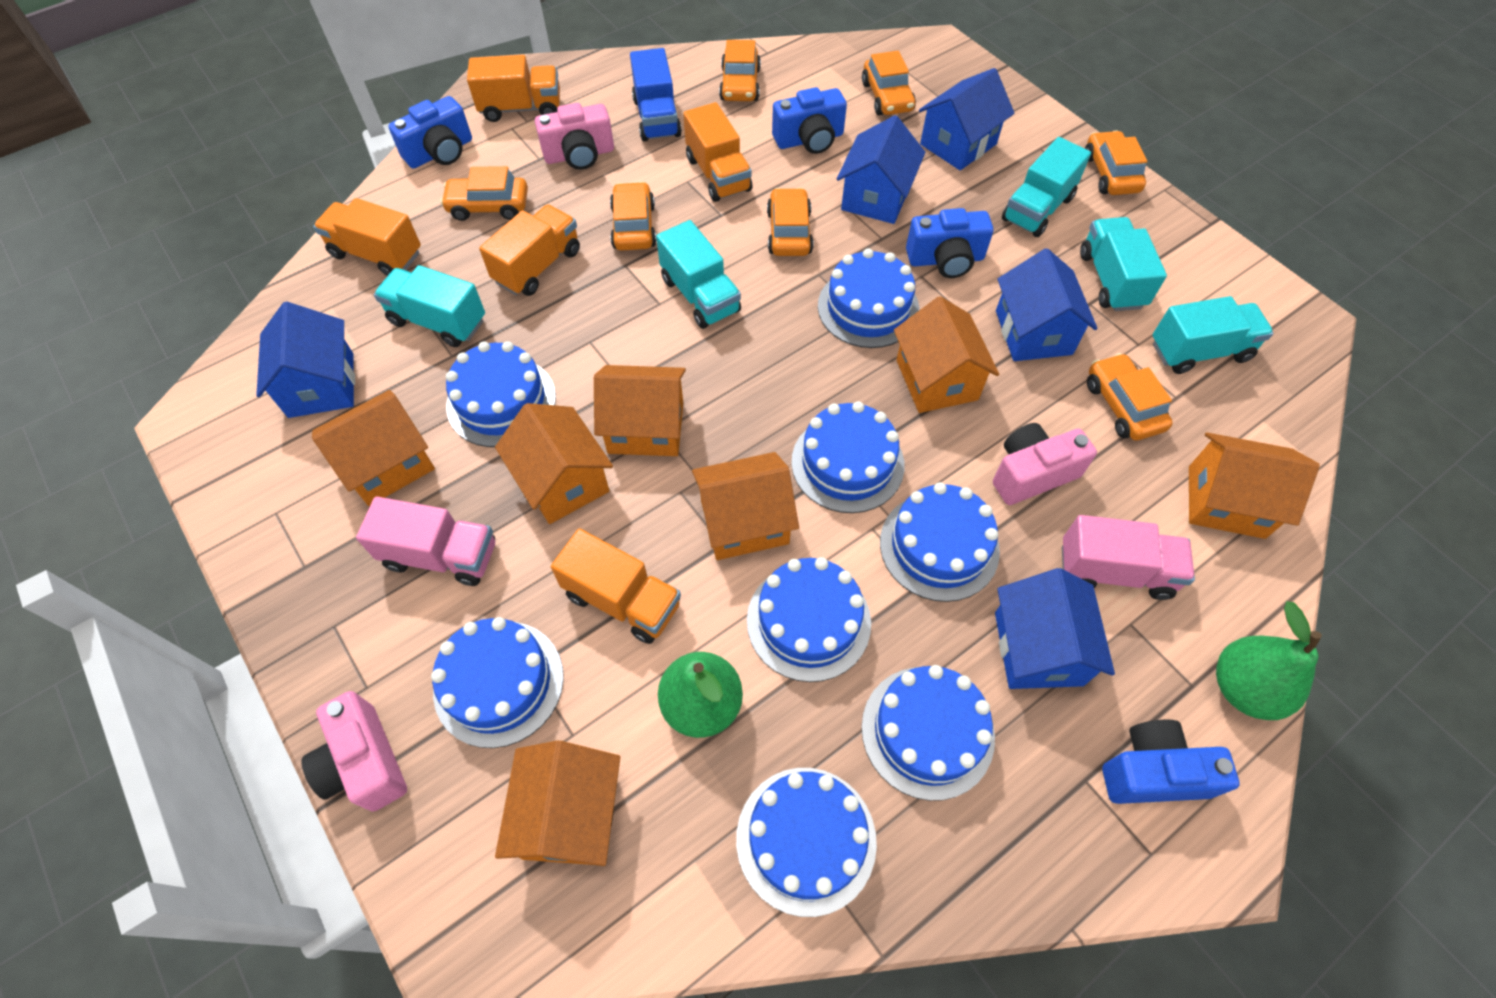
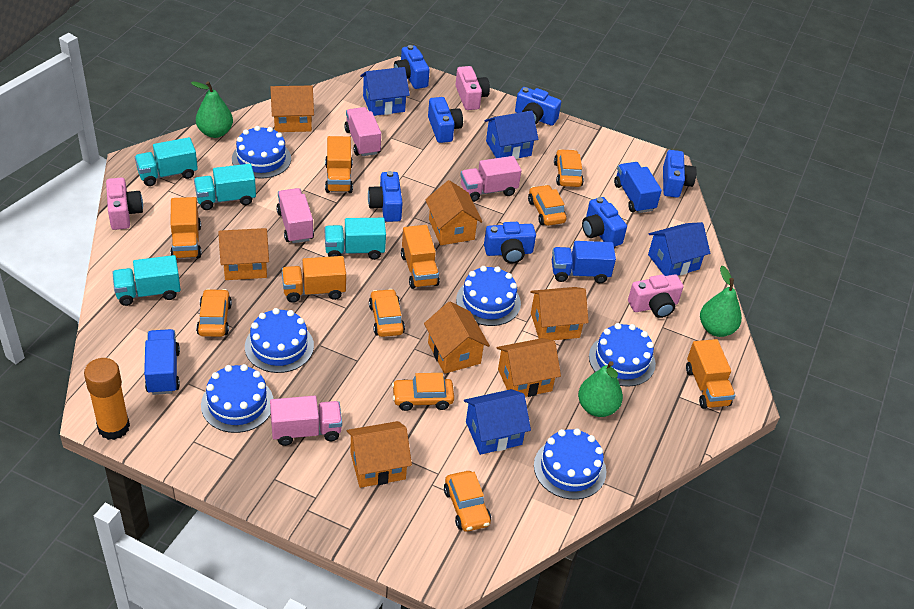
blue cake: 8 -> 6
blue camera: 4 -> 7
blue house: 5 -> 4
blue truck: 1 -> 3
green pear: 2 -> 3
orange car: 7 -> 6
orange glue stick: 0 -> 1
pink truck: 2 -> 4
turquoise truck: 5 -> 4

